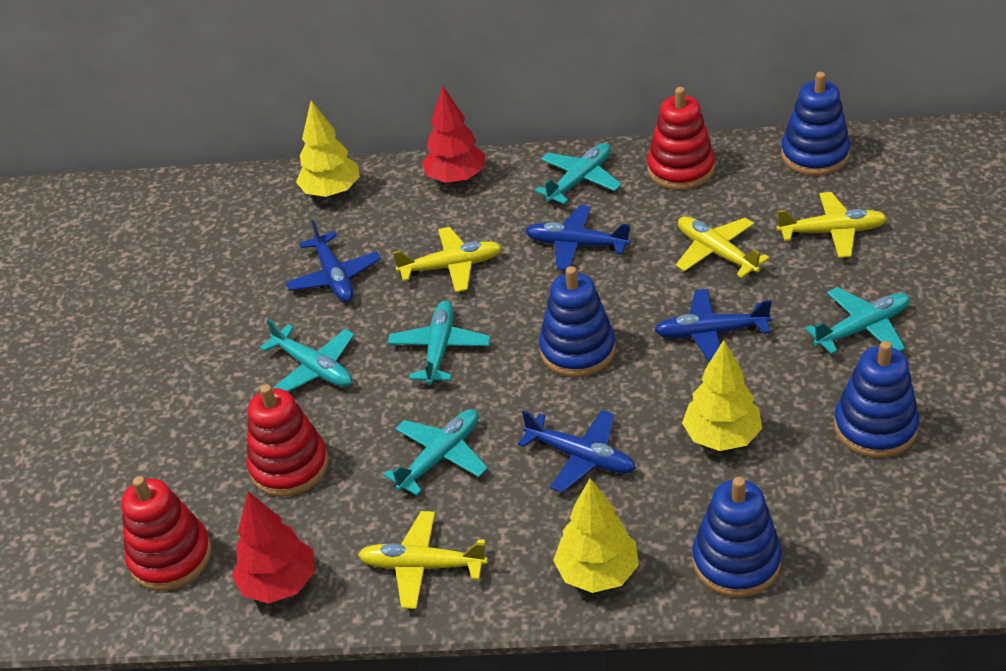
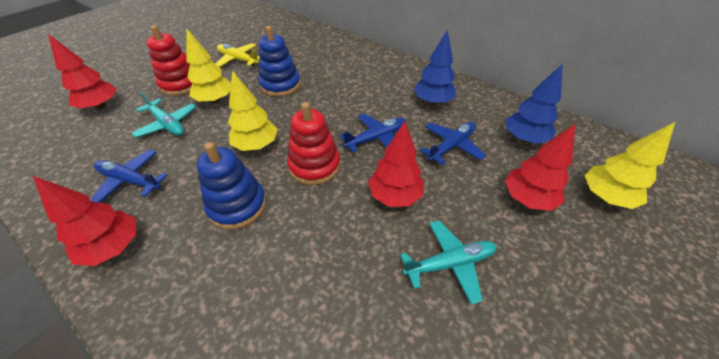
blue plane: 4 -> 3
blue stacking toy: 4 -> 2
blue tree: 0 -> 2
red stacking toy: 3 -> 2
red tree: 2 -> 4
turquoise plane: 5 -> 2
yellow plane: 4 -> 1

